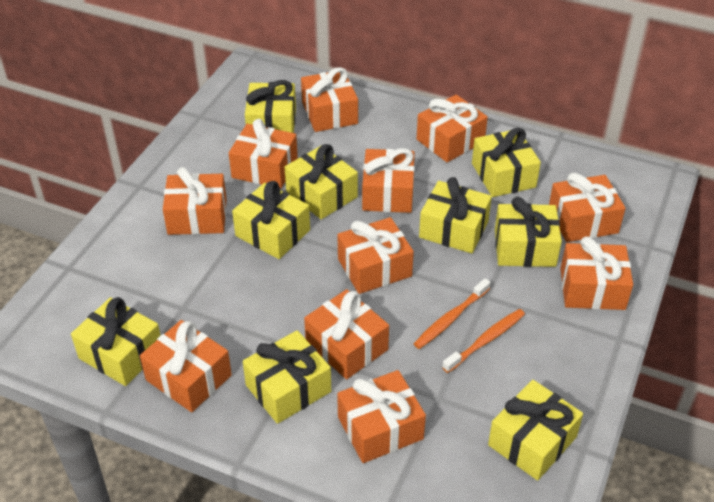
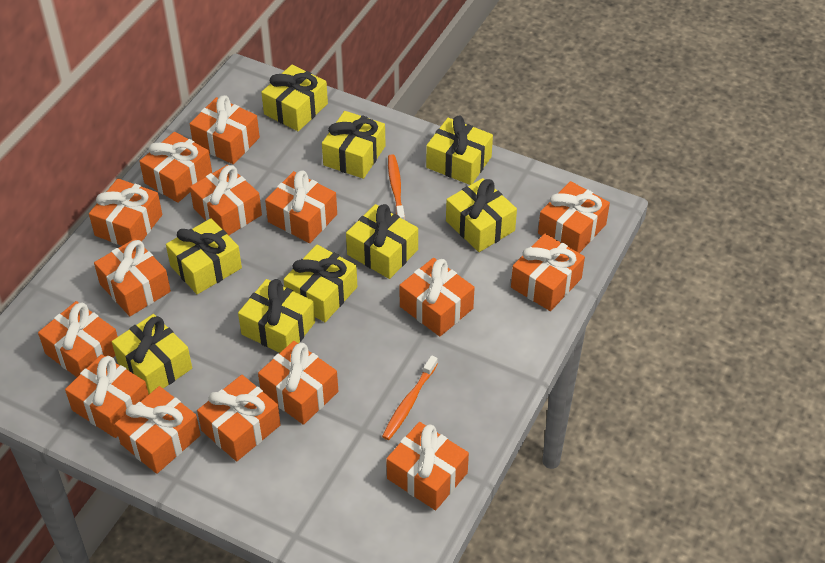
orange gift: 11 -> 15

